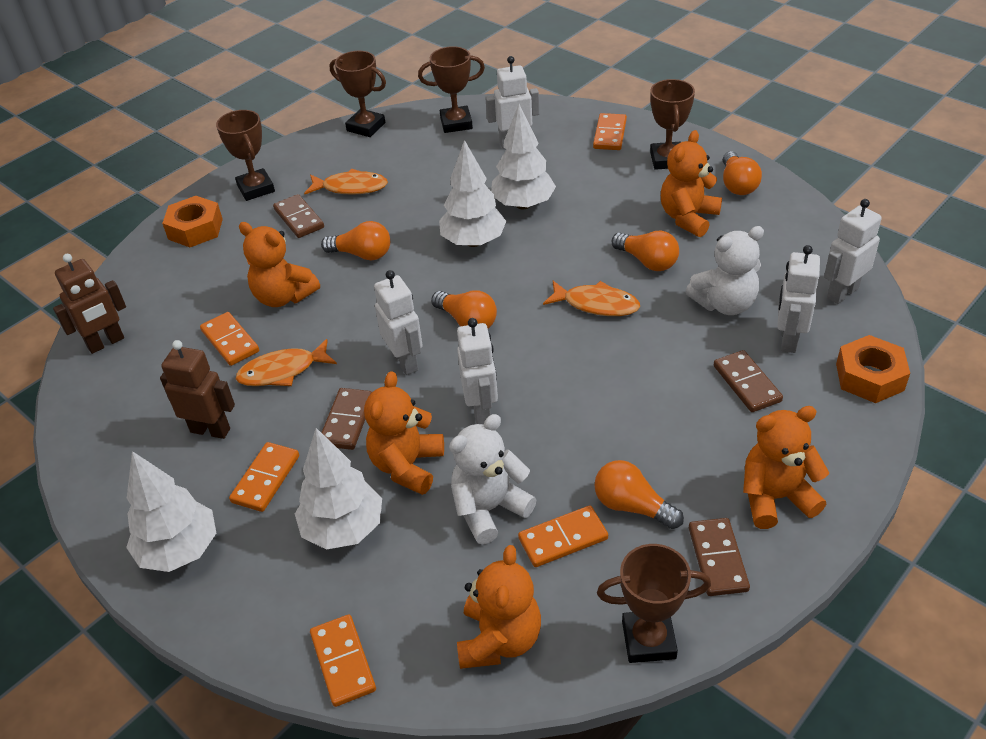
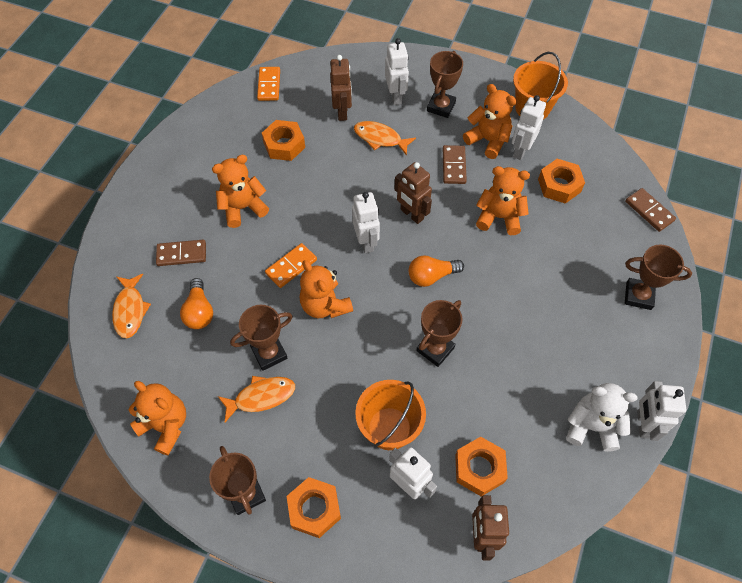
brown domino: 4 -> 3
brown robot: 2 -> 3
orange bucket: 0 -> 2
orange domino: 5 -> 2
orange light bulb: 5 -> 2
orange nut: 2 -> 4
white teddy bear: 2 -> 1
white tree: 4 -> 0

